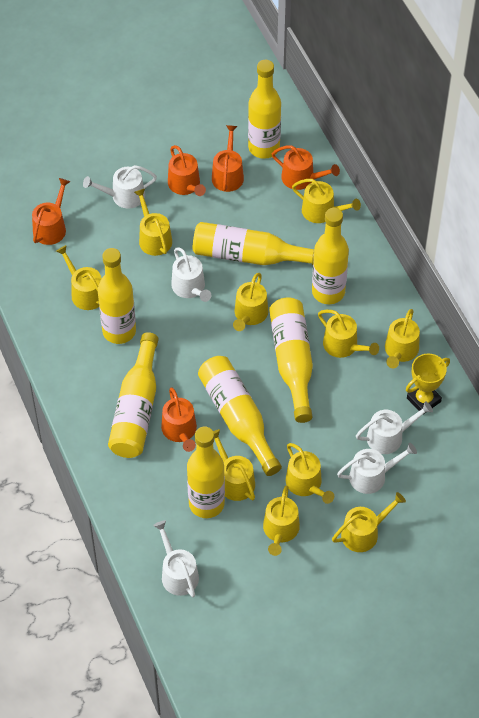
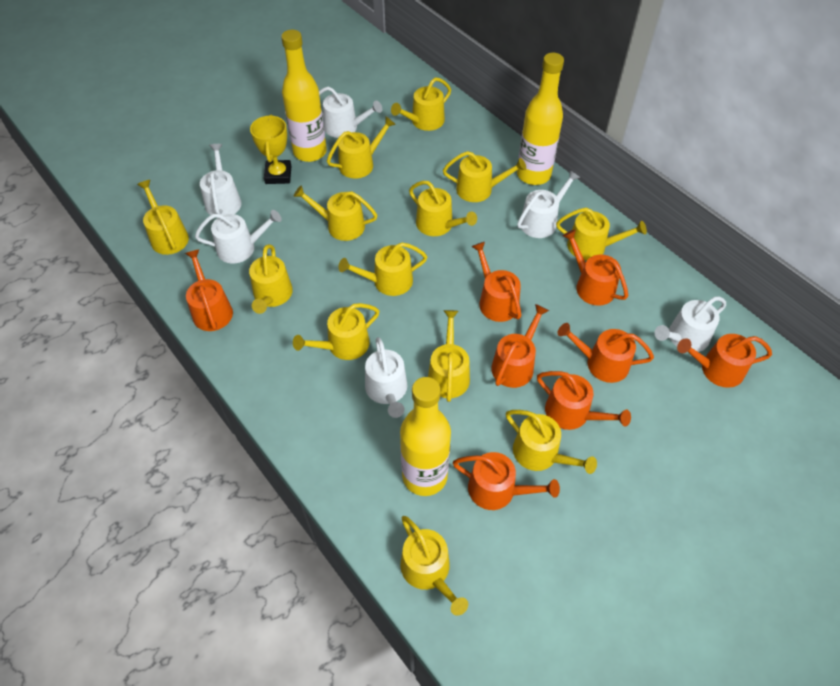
orange watering can: 5 -> 8
white watering can: 5 -> 6
yellow bottle: 8 -> 3
yellow watering can: 10 -> 13

